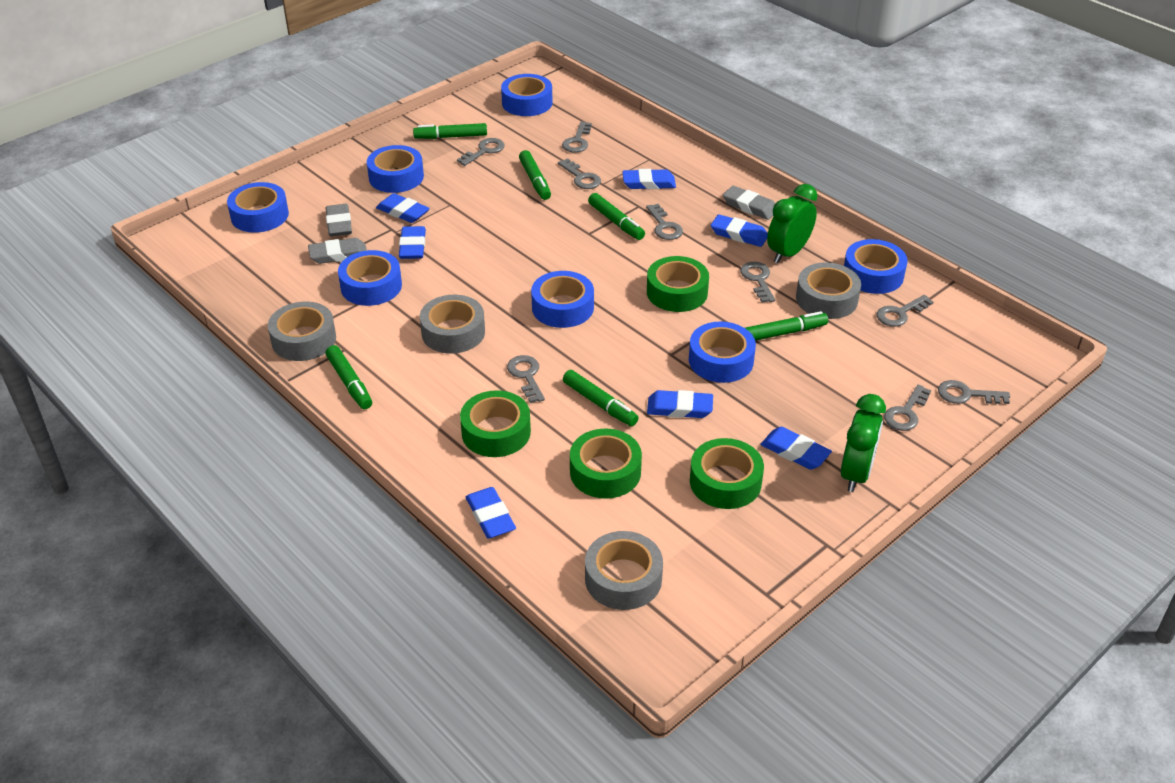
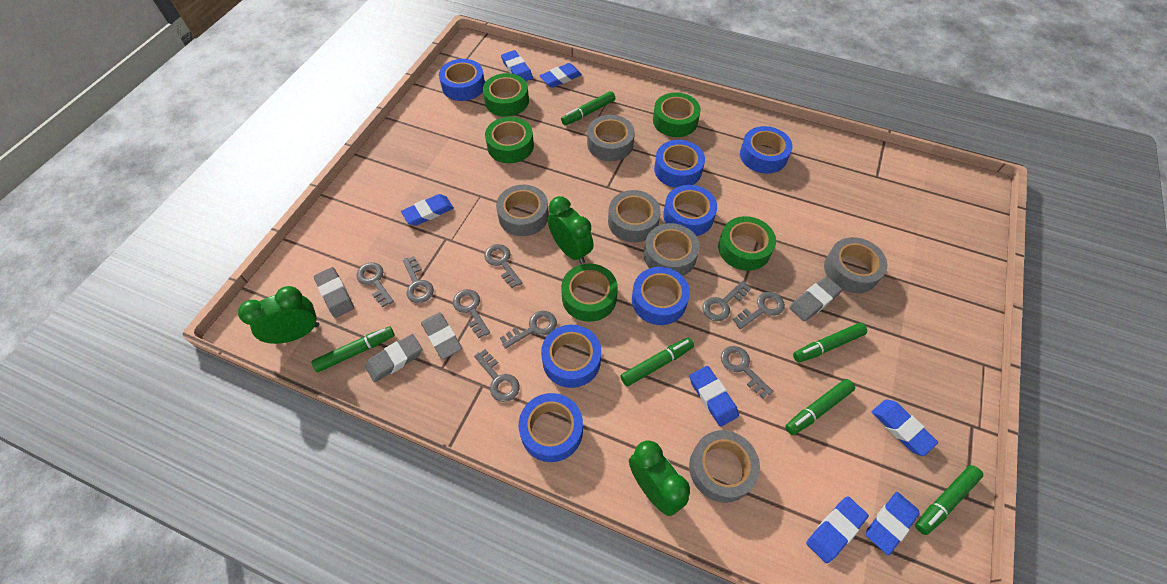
green clock: 2 -> 3
green tape: 4 -> 5
grey eraser: 3 -> 4
grey tape: 4 -> 6

